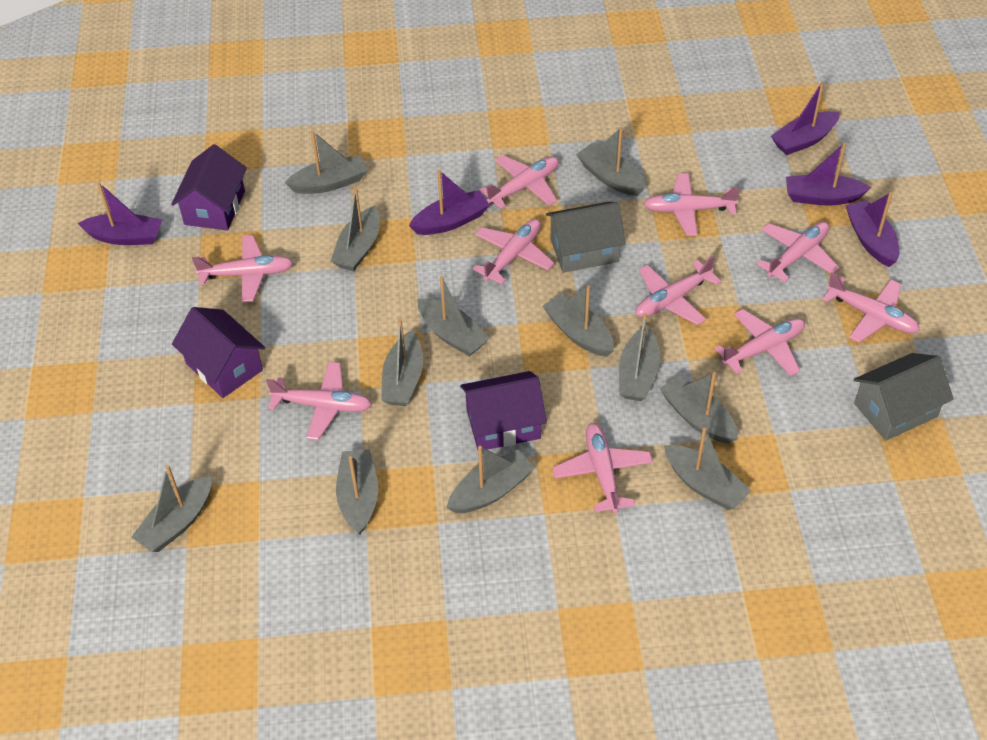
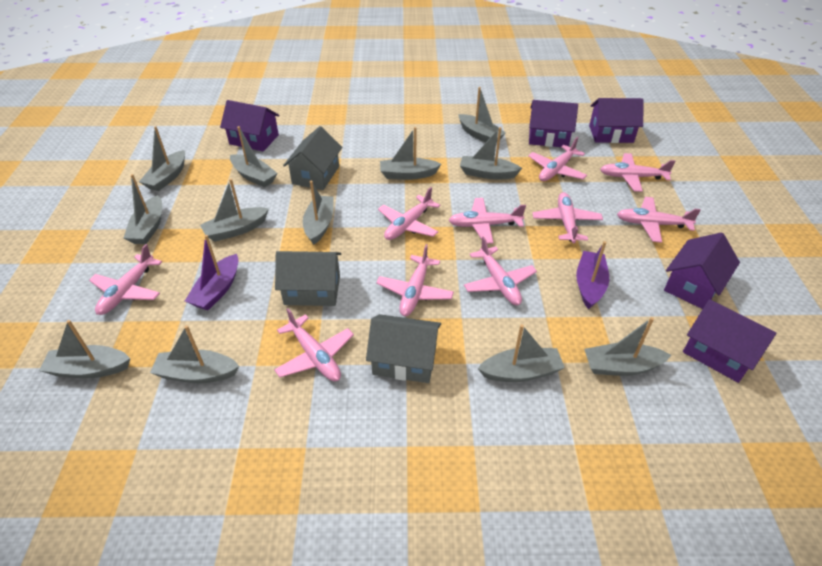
grey house: 2 -> 3
purple boat: 5 -> 2
purple house: 3 -> 5

